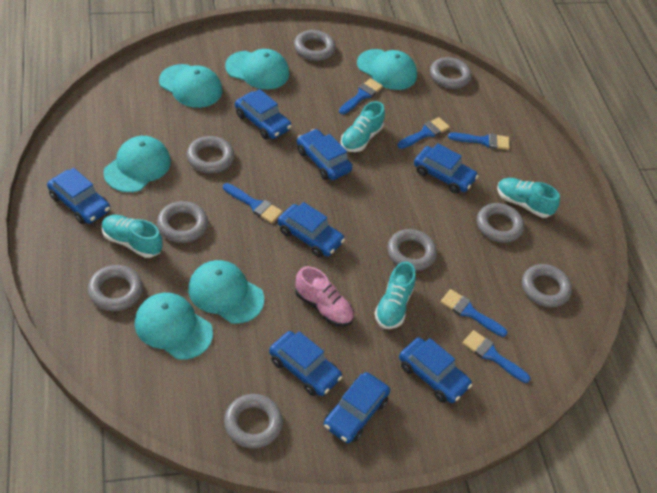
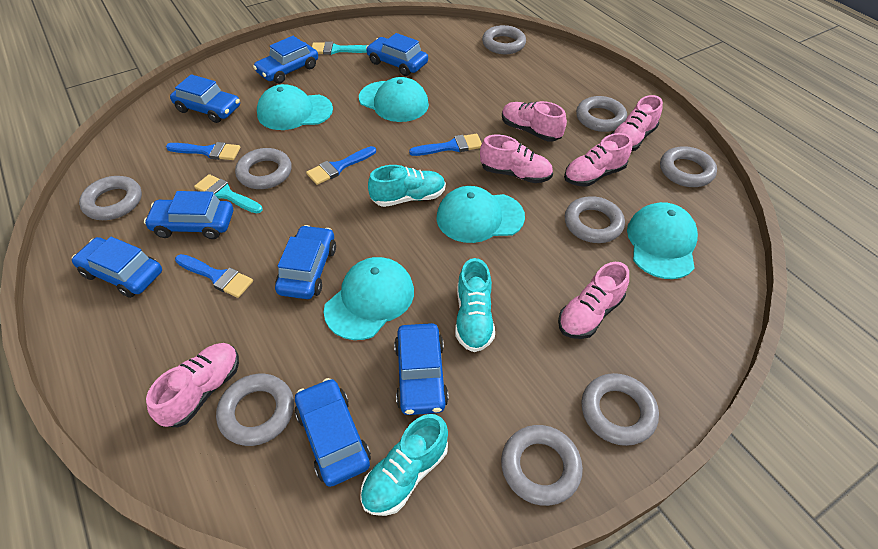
blue brush: 6 -> 4
pink shoe: 1 -> 6
turquoise brush: 0 -> 2
turquoise cap: 6 -> 5
turquoise shoe: 4 -> 3

